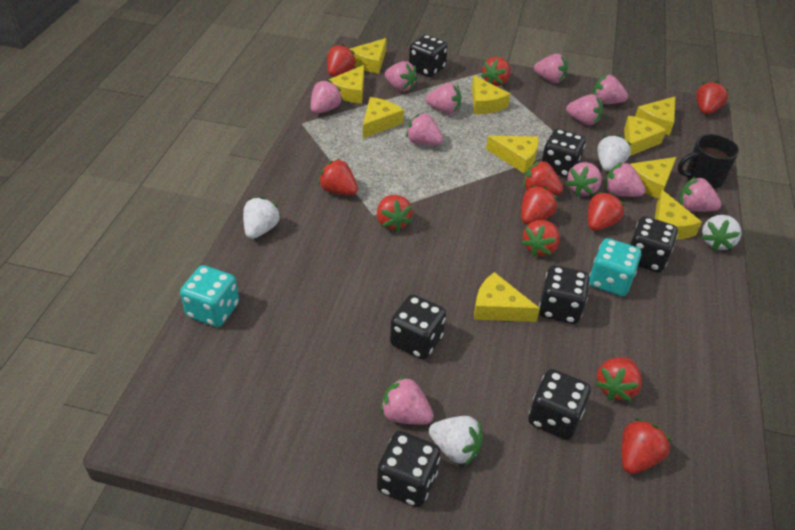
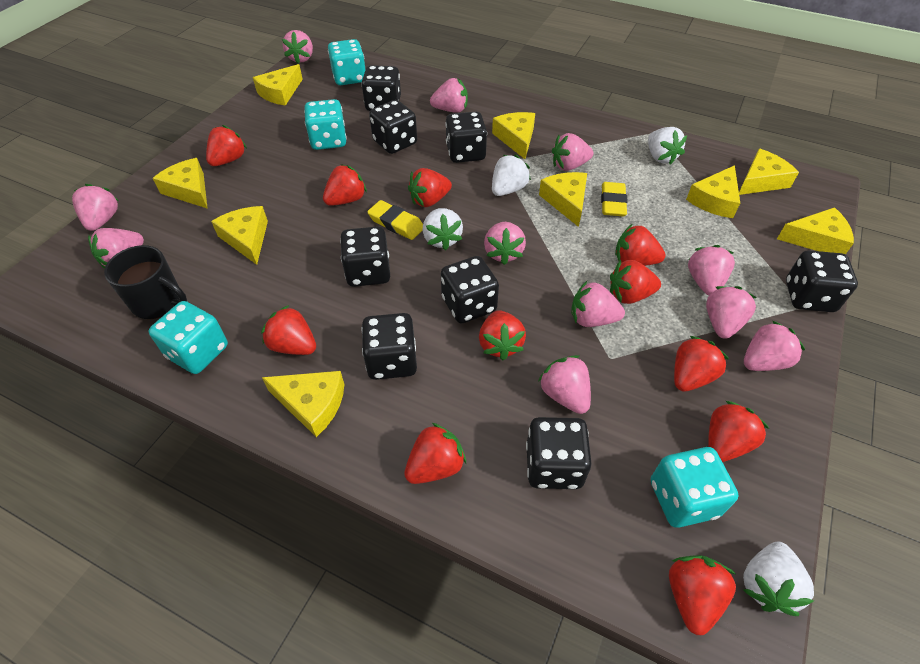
black dice: 7 -> 8
turquoise dice: 2 -> 4
yellow cheese: 10 -> 9
yellow eraser: 0 -> 2

